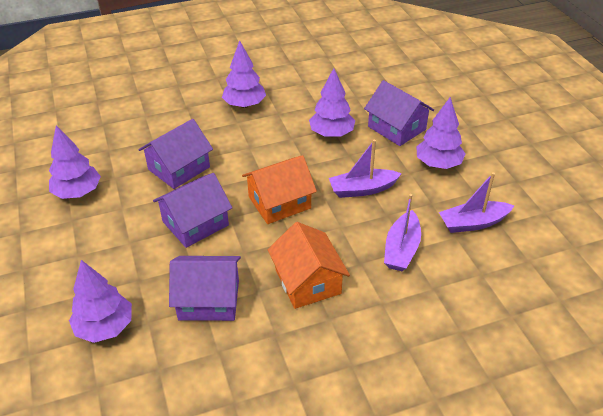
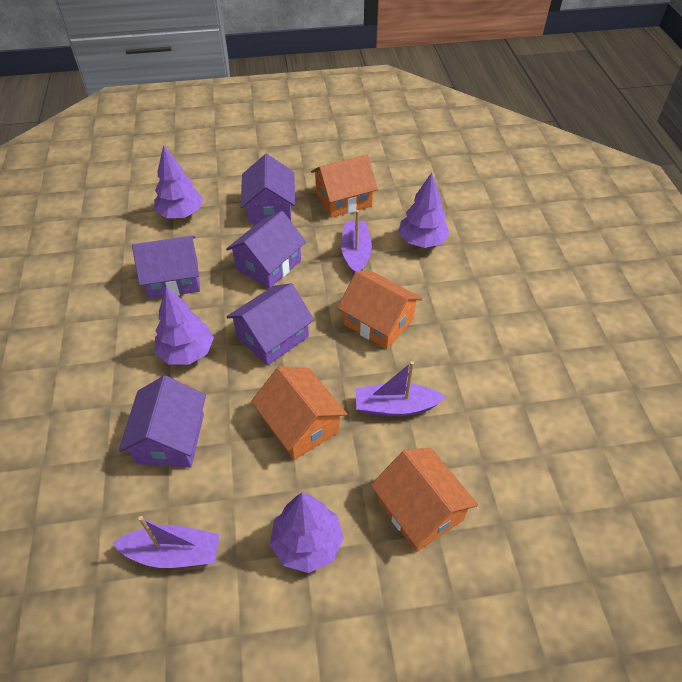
orange house: 2 -> 4
purple house: 4 -> 5
purple tree: 5 -> 4

